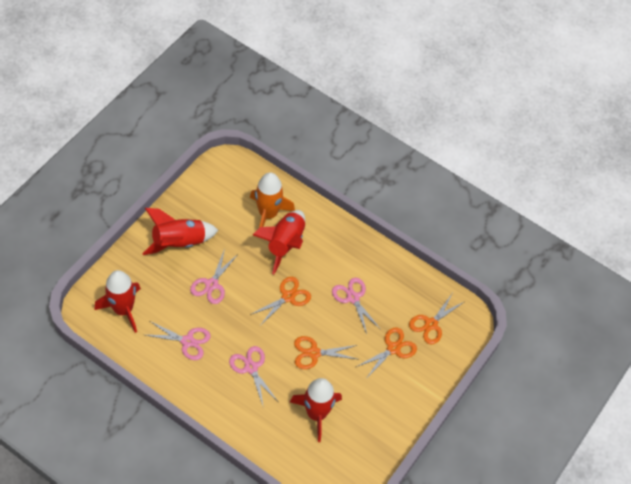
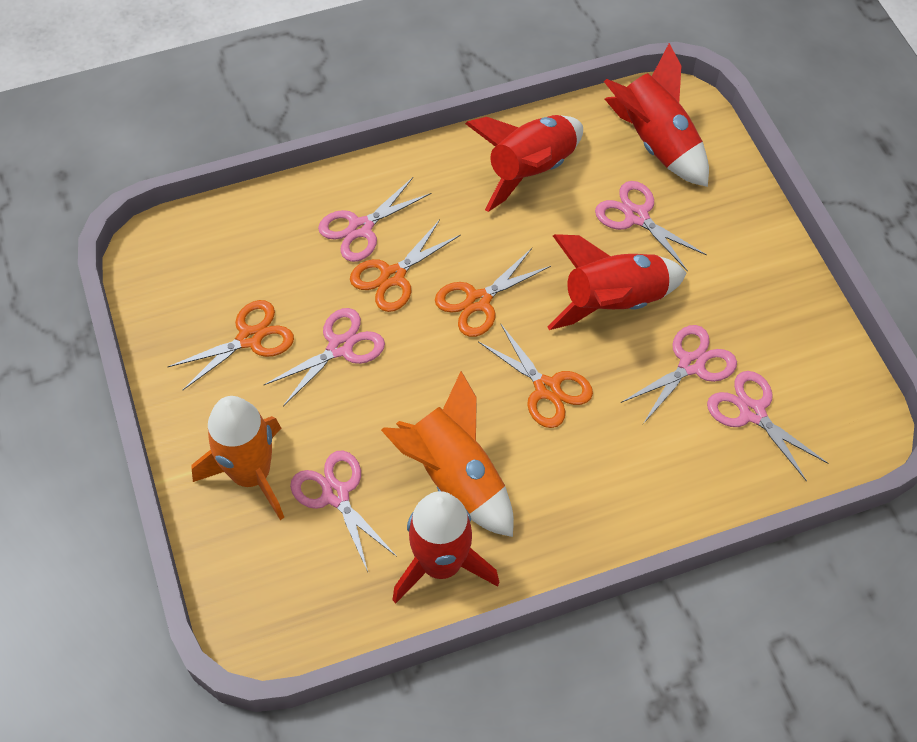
orange rocket: 1 -> 2
pink scissors: 4 -> 6

